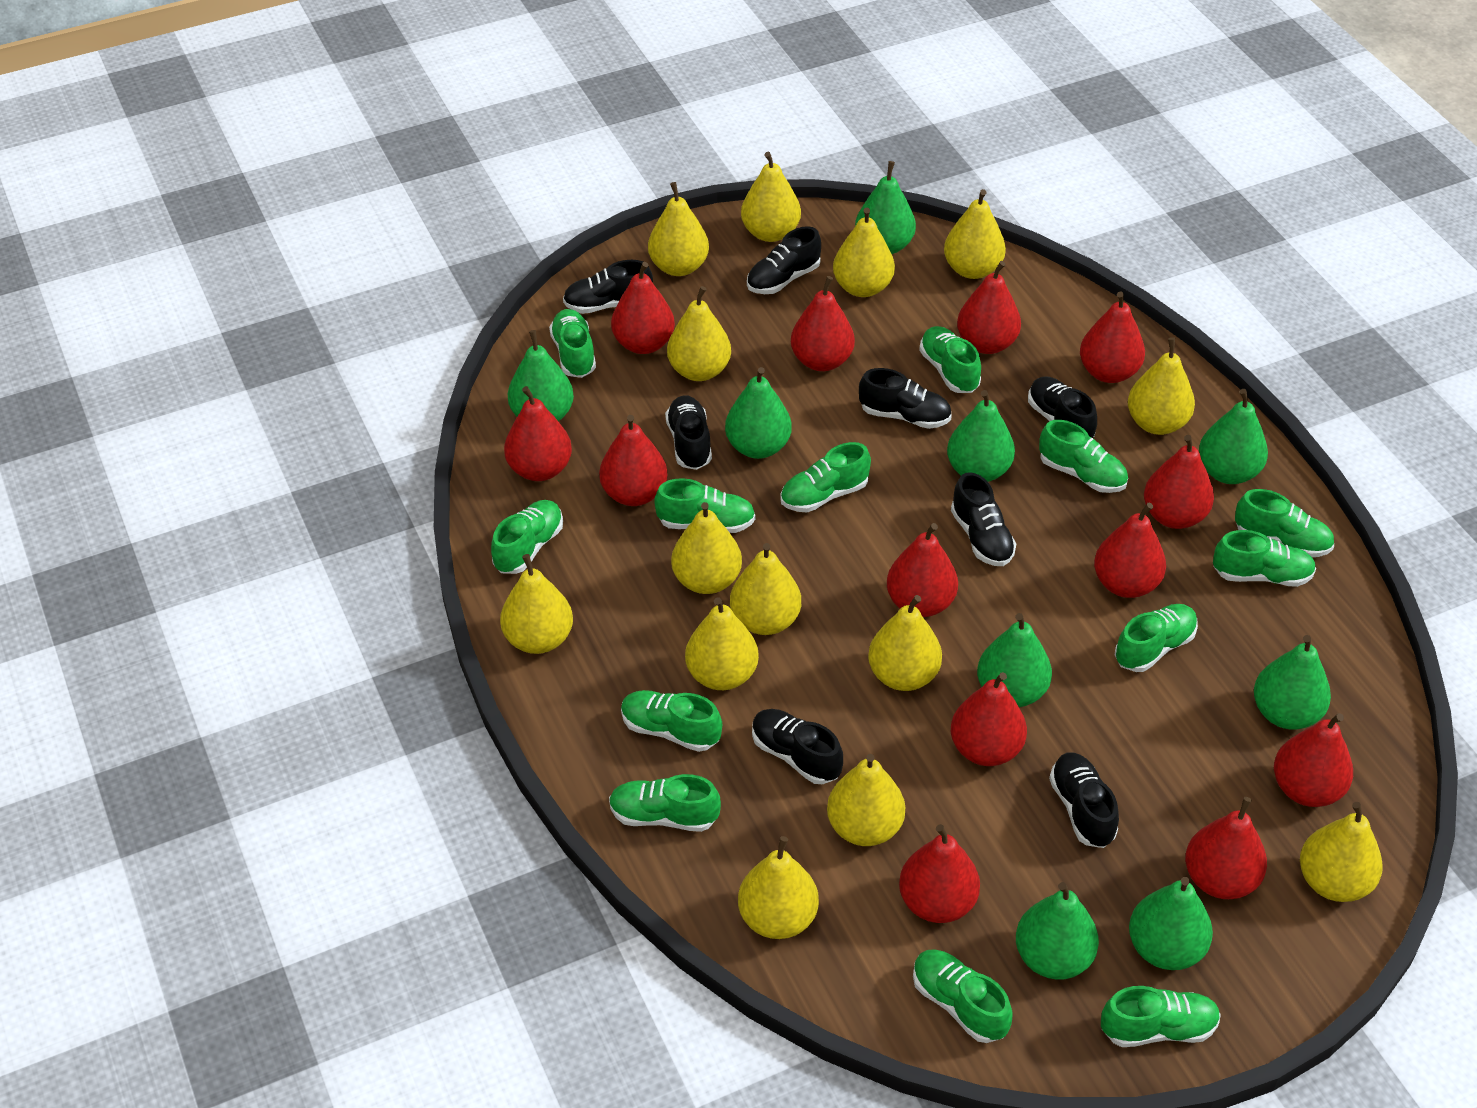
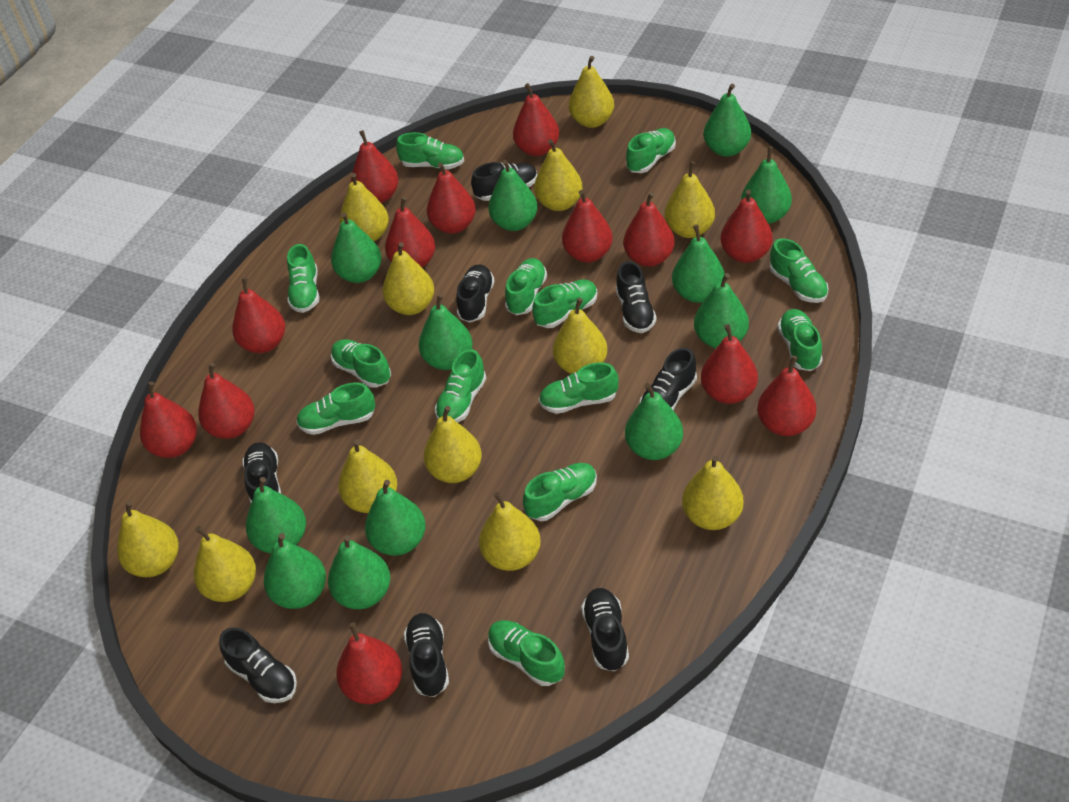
green pear: 9 -> 12
yellow pear: 14 -> 12

